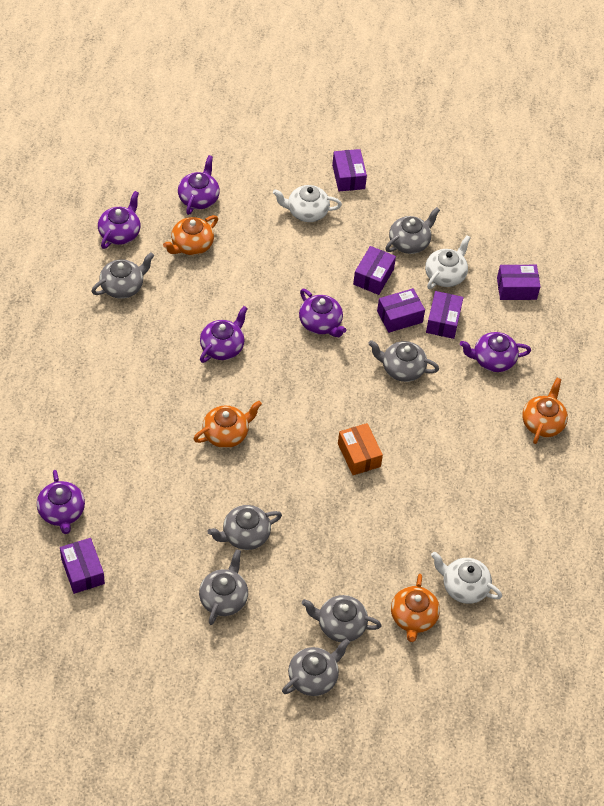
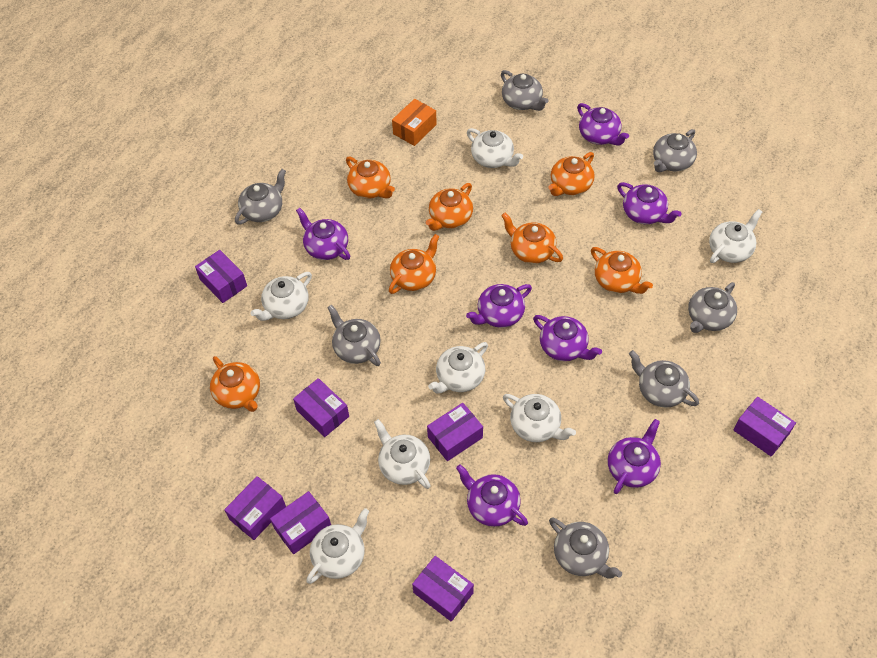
orange teapot: 4 -> 7
purple box: 6 -> 7
purple teapot: 6 -> 7
white teapot: 3 -> 7

